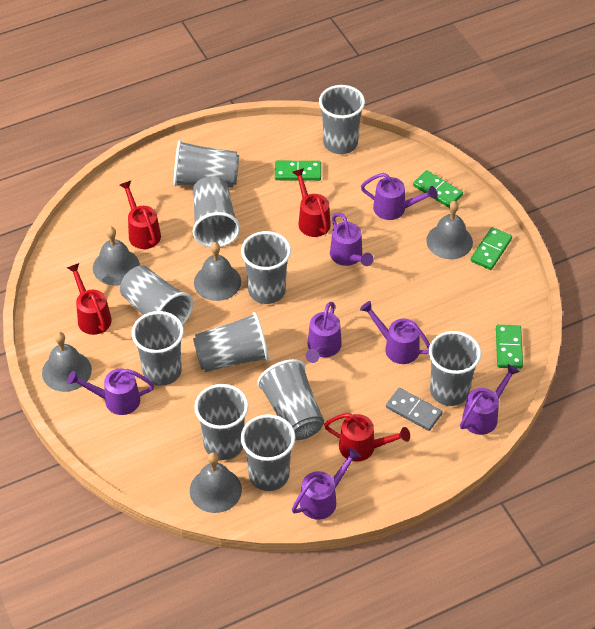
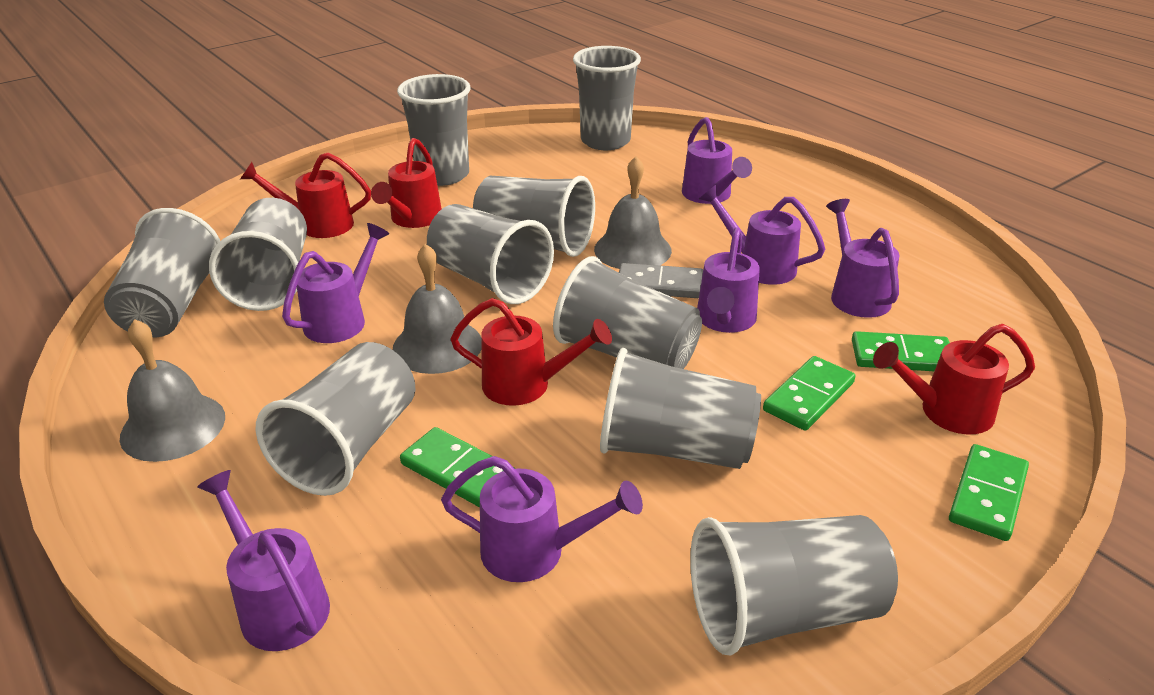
grey bell: 5 -> 3
grey cup: 11 -> 10

